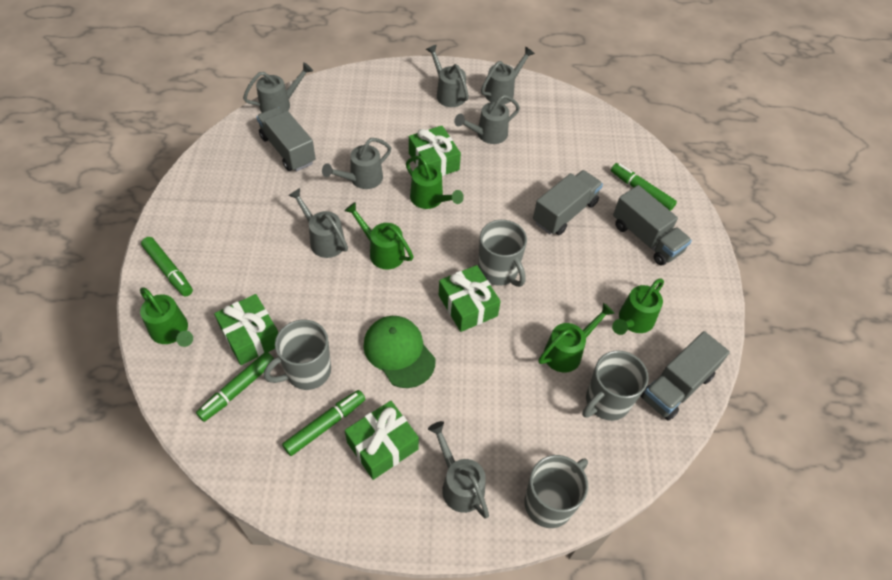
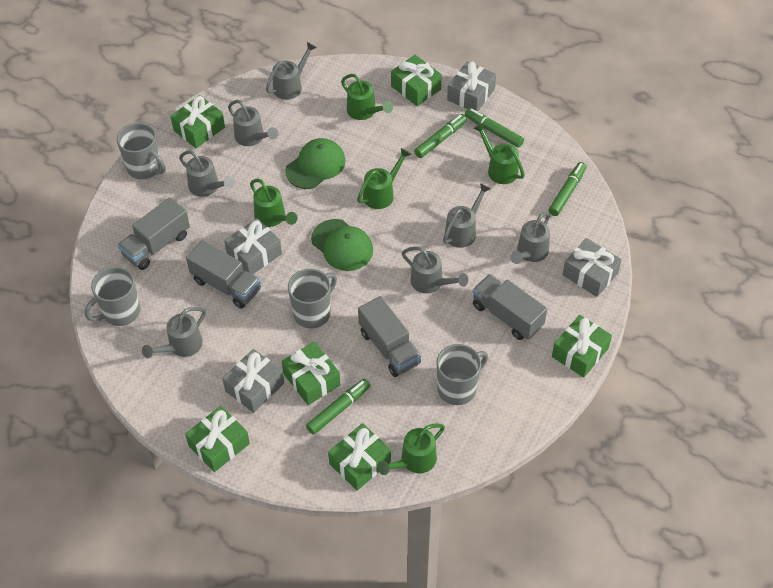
green cap: 1 -> 2
green gift: 4 -> 6
grey gift: 0 -> 4

